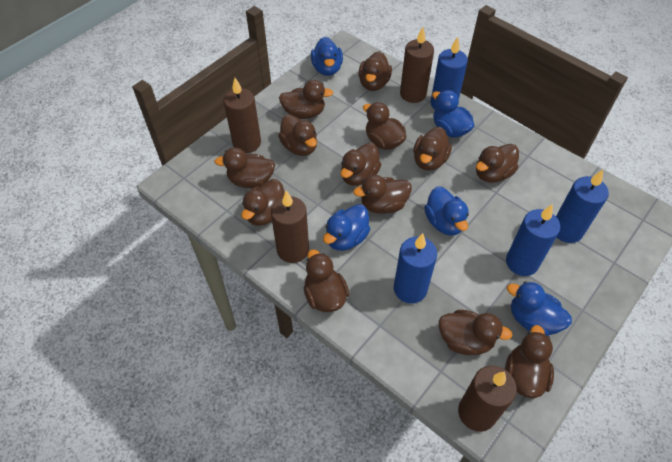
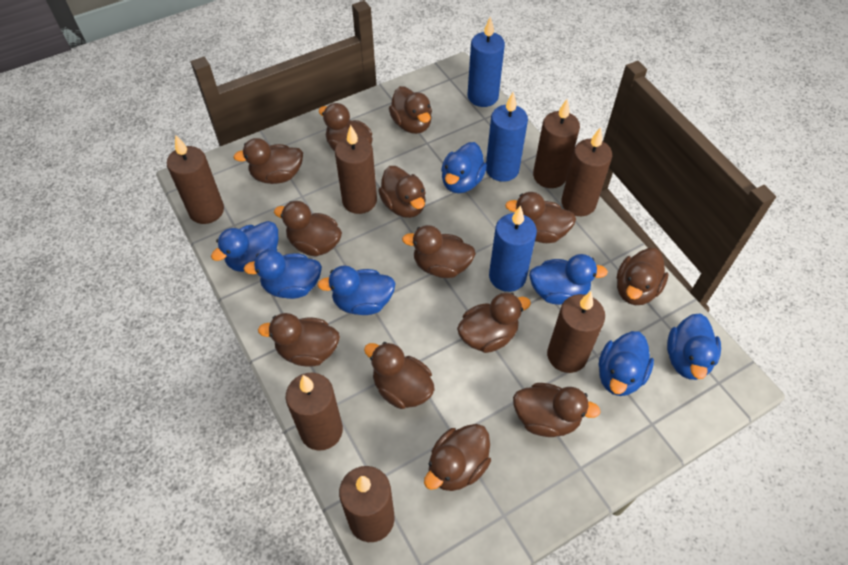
blue candle: 4 -> 3
blue duck: 5 -> 7
brown candle: 4 -> 7

